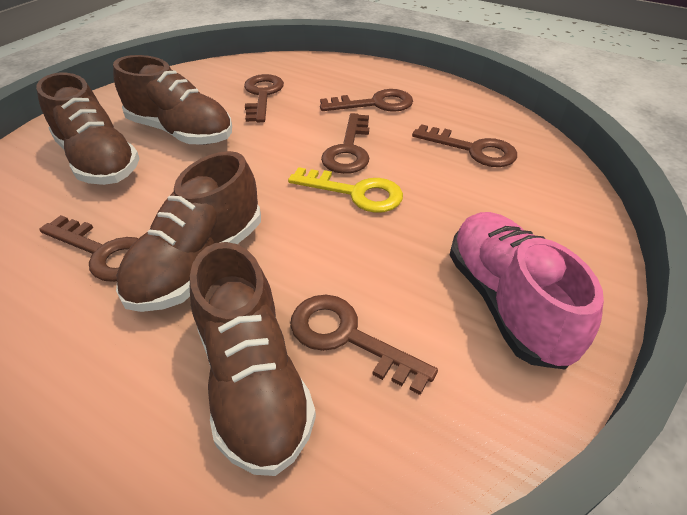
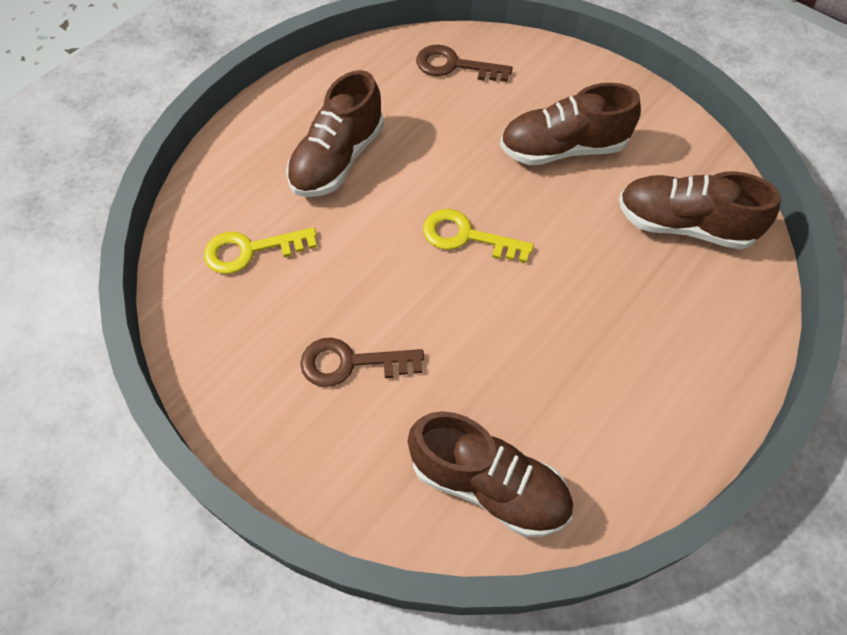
brown key: 6 -> 2
pink shoe: 1 -> 0
yellow key: 1 -> 2

